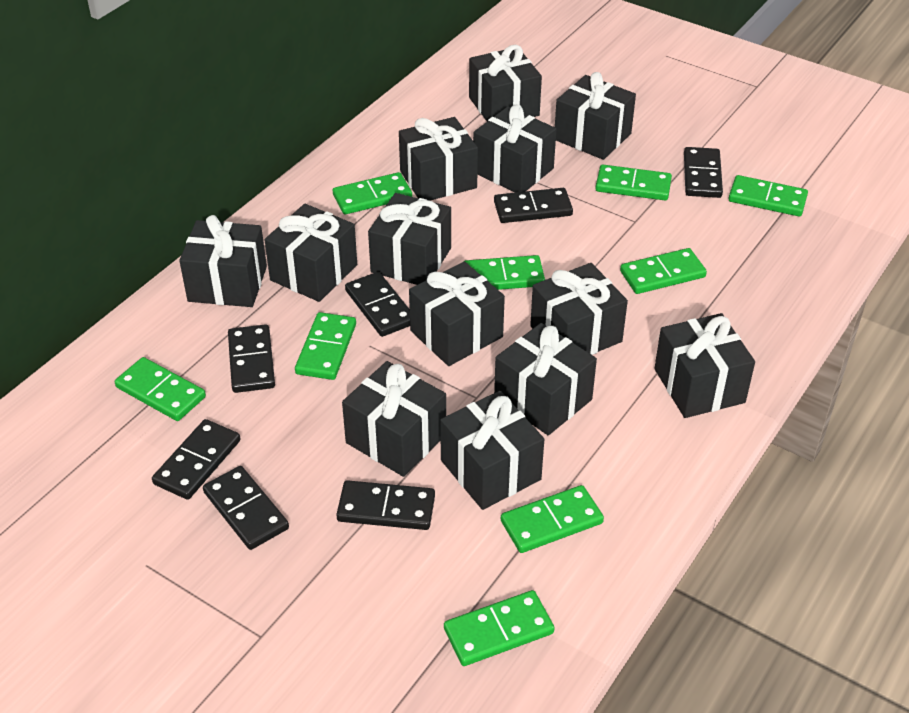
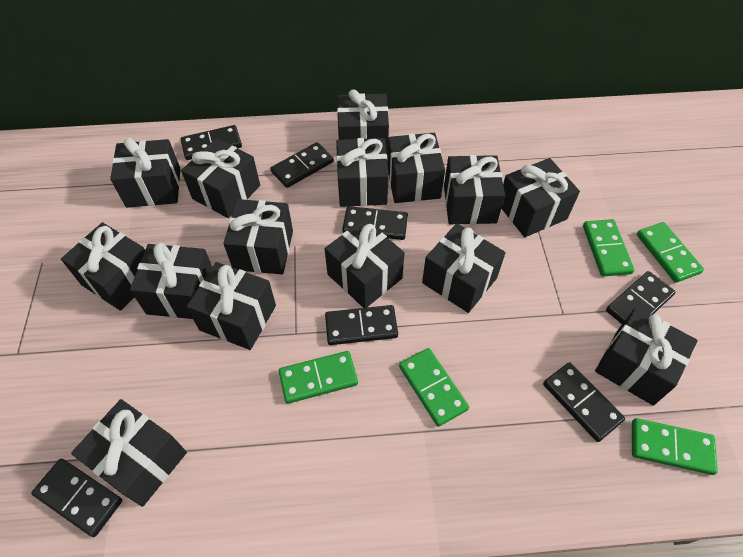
black gift: 13 -> 15
green domino: 9 -> 5

